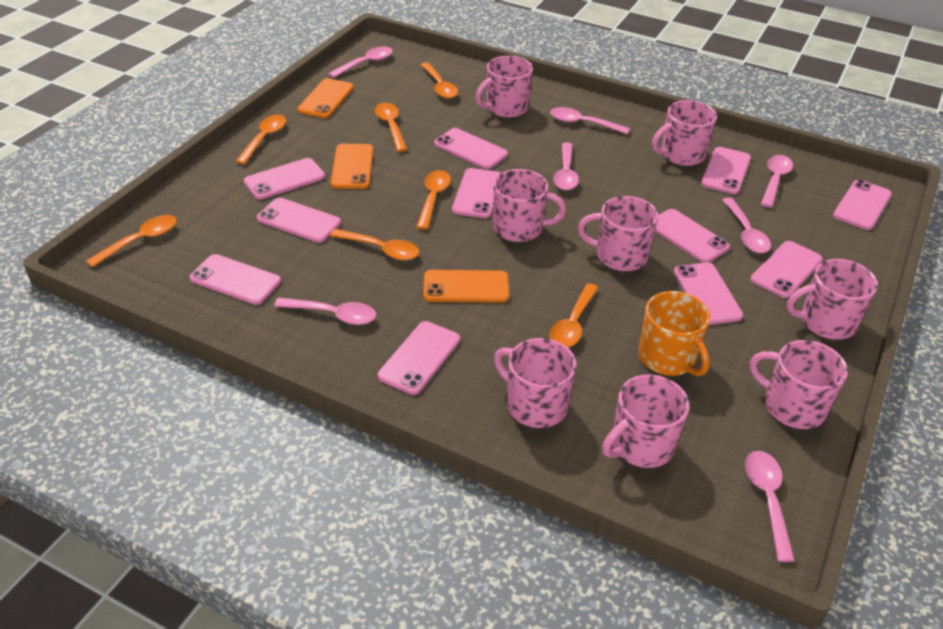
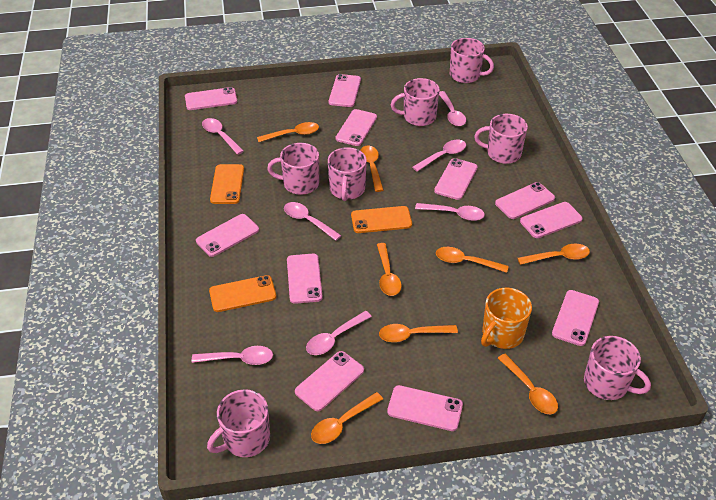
orange spoon: 7 -> 8
pink mug: 8 -> 7

